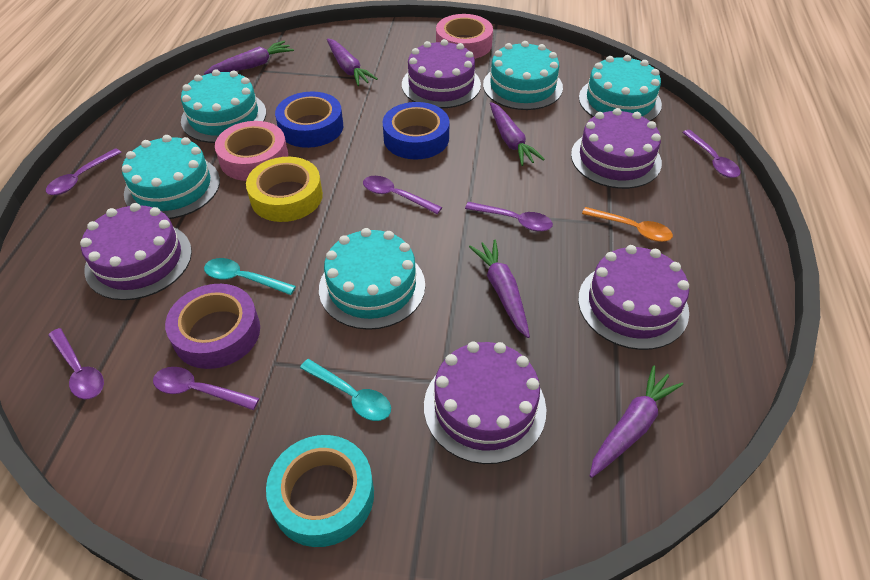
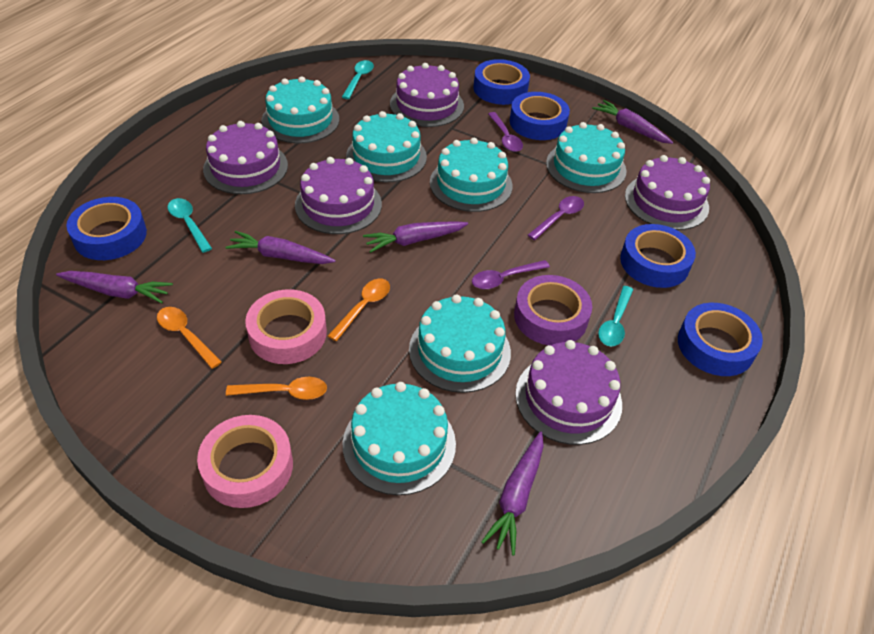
blue tape: 2 -> 5
orange spoon: 1 -> 3
purple spoon: 6 -> 3
turquoise cake: 5 -> 6
turquoise spoon: 2 -> 3
turquoise tape: 1 -> 0
yellow tape: 1 -> 0

